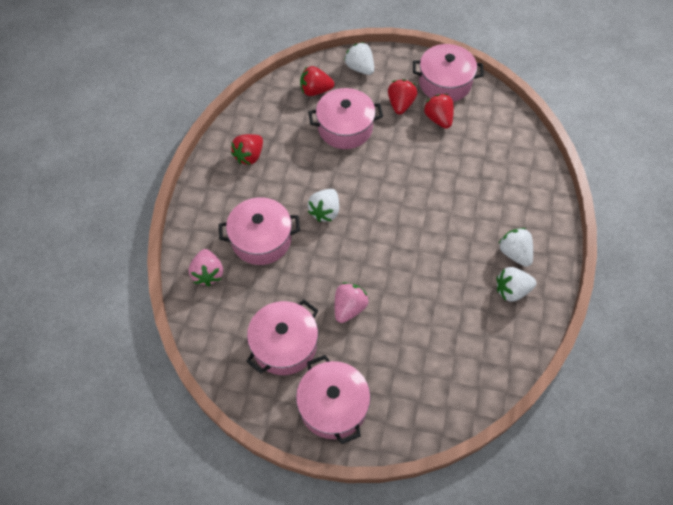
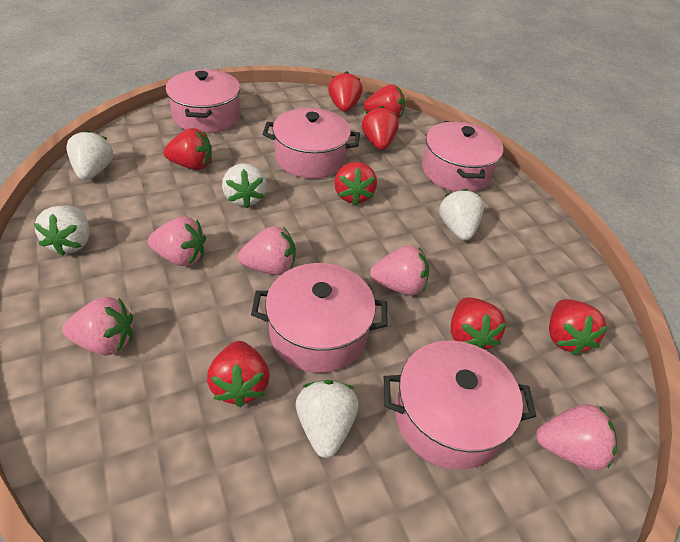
pink strawberry: 2 -> 5
red strawberry: 4 -> 8
white strawberry: 4 -> 5

